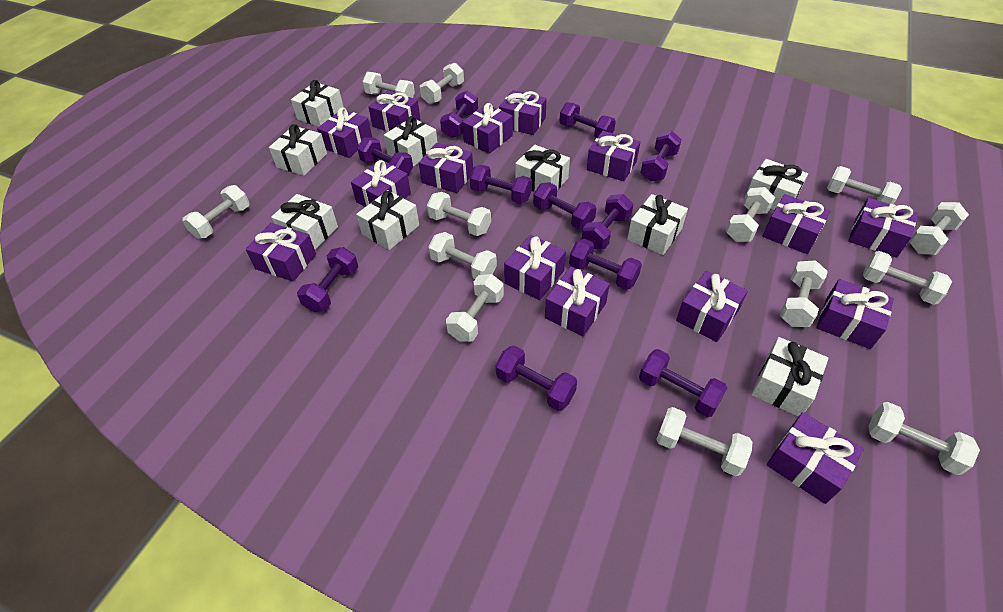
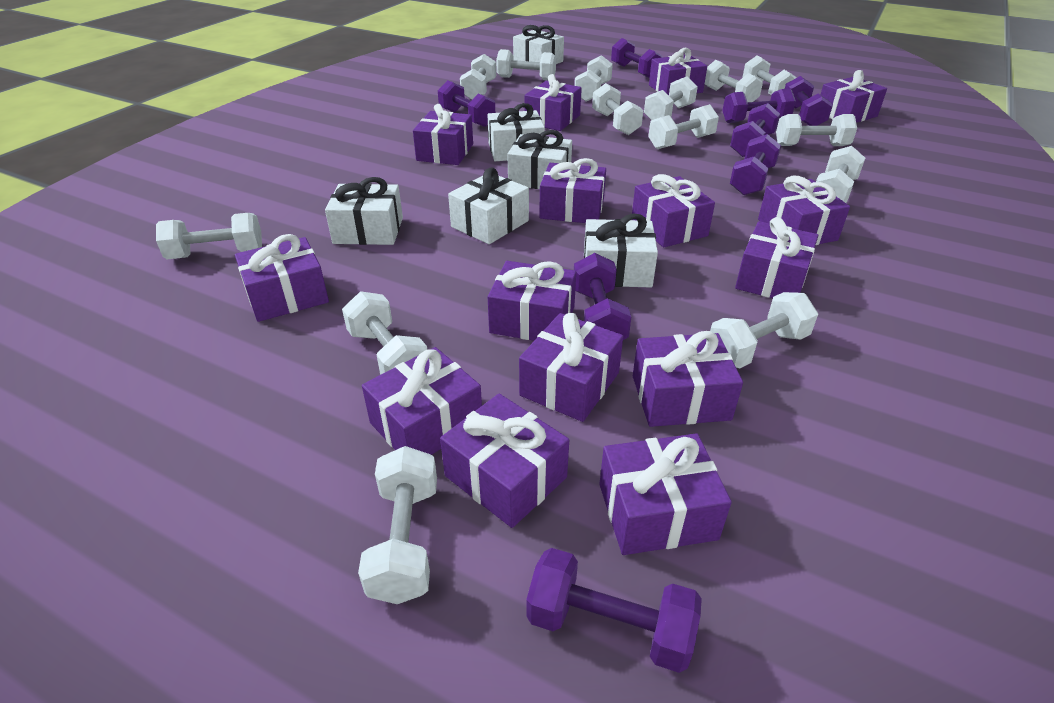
purple dumbbell: 11 -> 8
white dumbbell: 13 -> 14
white gift: 9 -> 6

